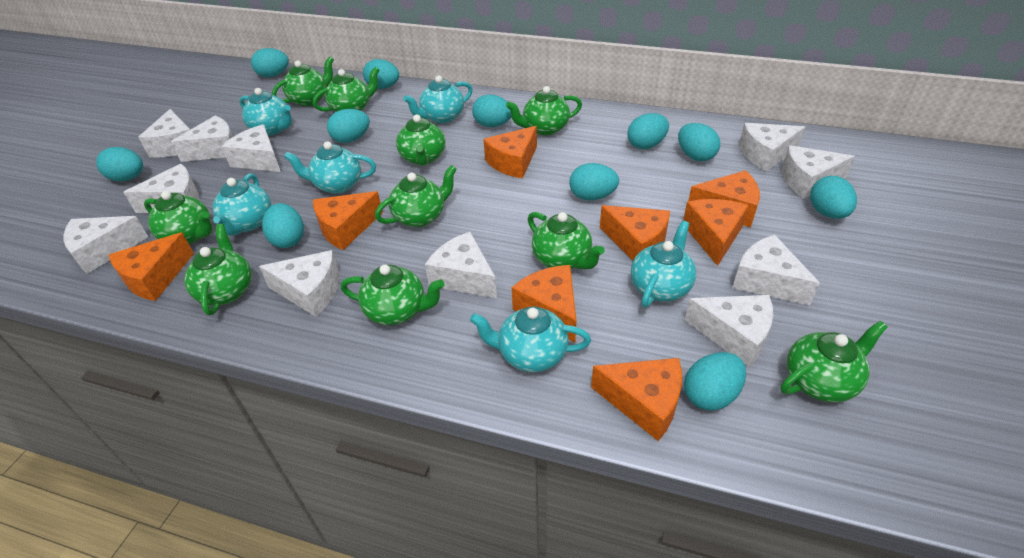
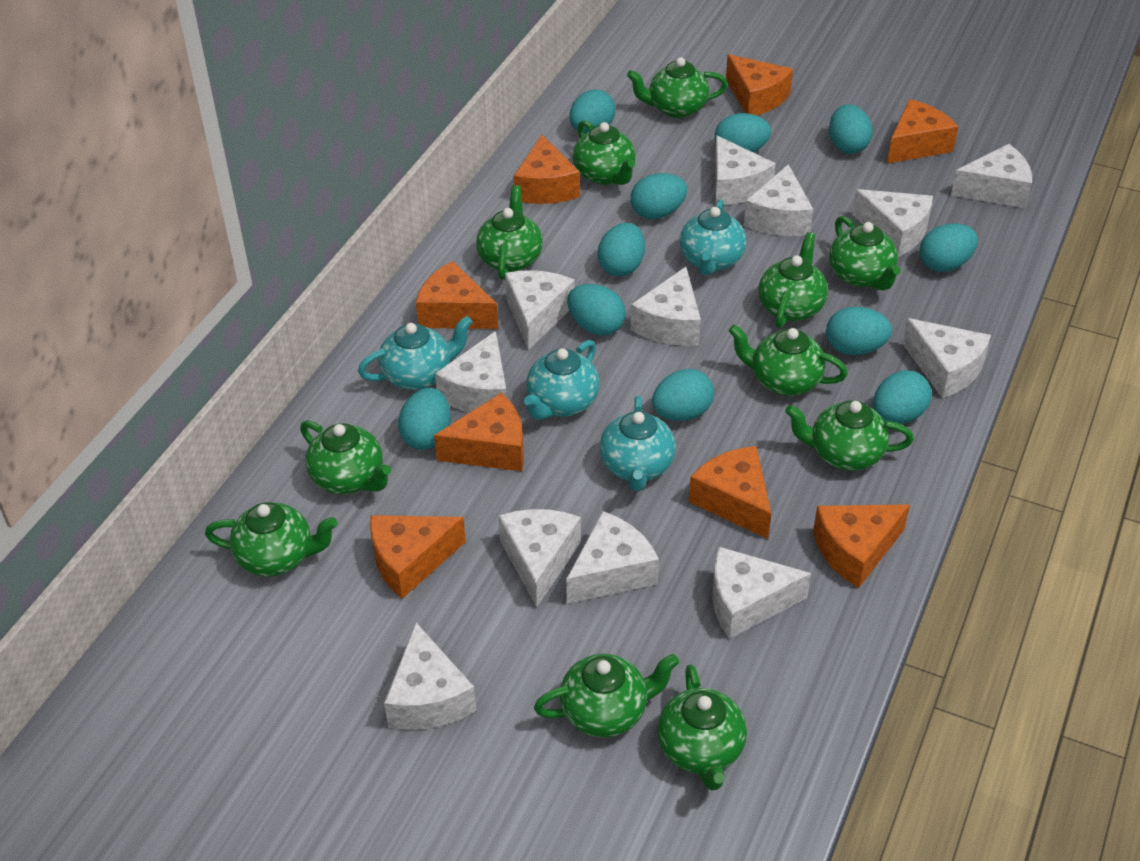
green teapot: 10 -> 11
turquoise teapot: 6 -> 4
white cheese: 11 -> 12

